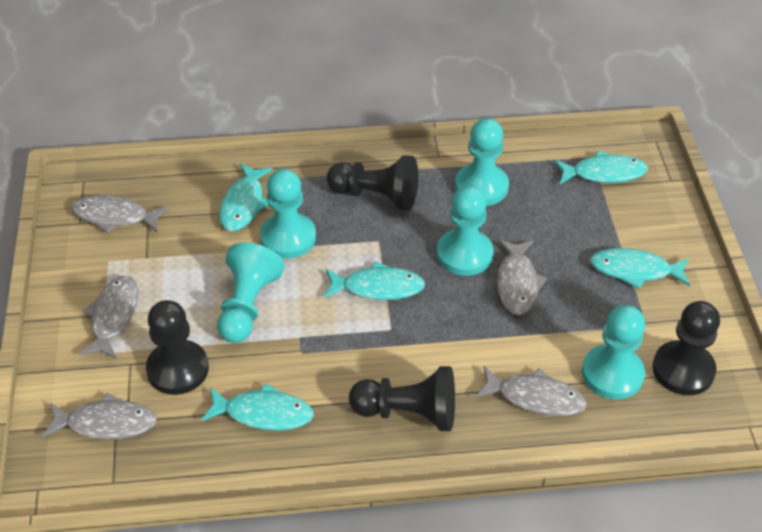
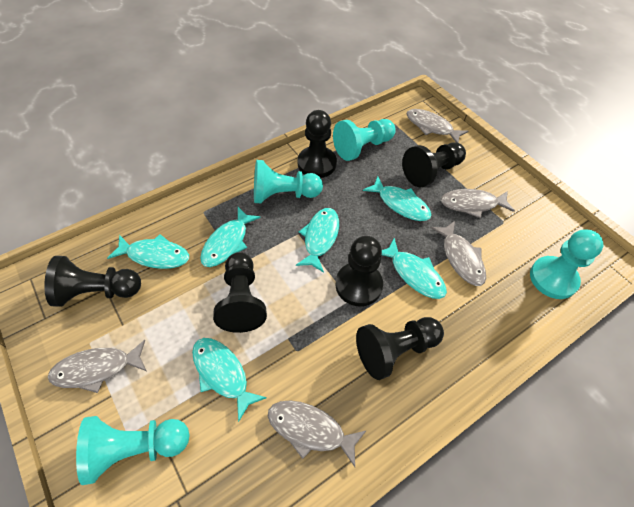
black pawn: 4 -> 6
turquoise fish: 5 -> 6
turquoise pawn: 5 -> 4

